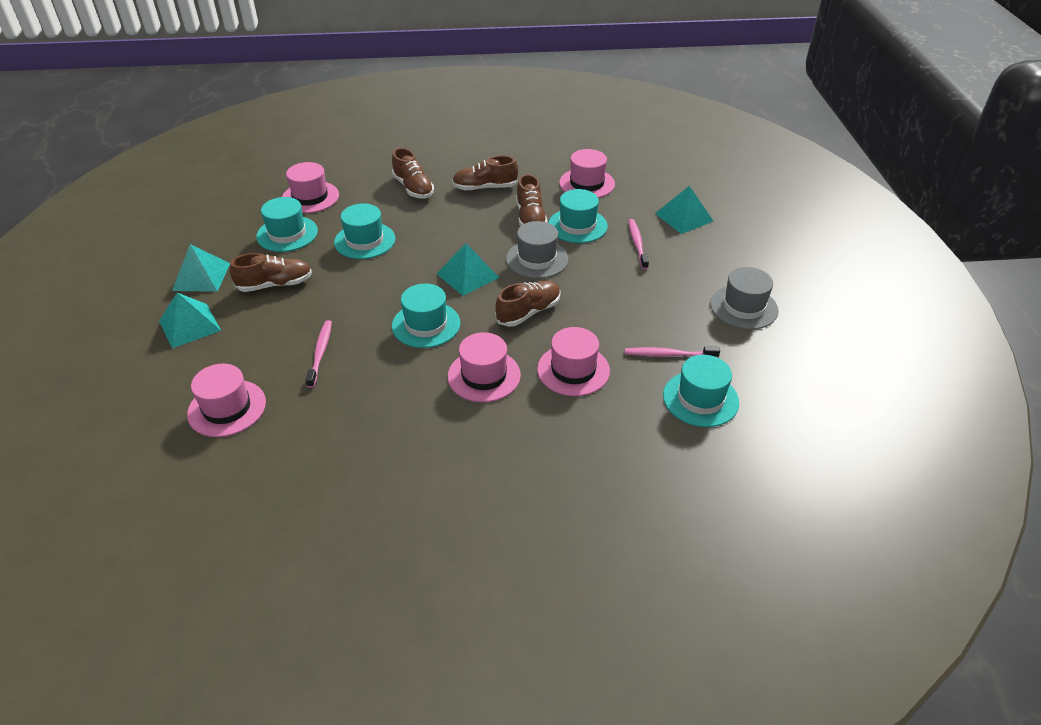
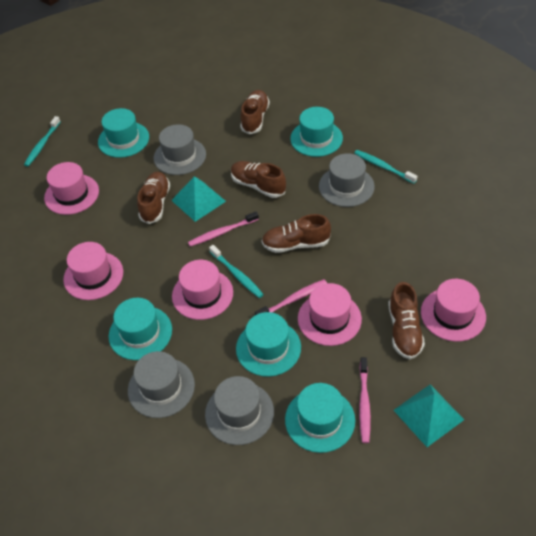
grey hat: 2 -> 4
turquoise pyramid: 4 -> 2
turquoise toothbrush: 0 -> 3

